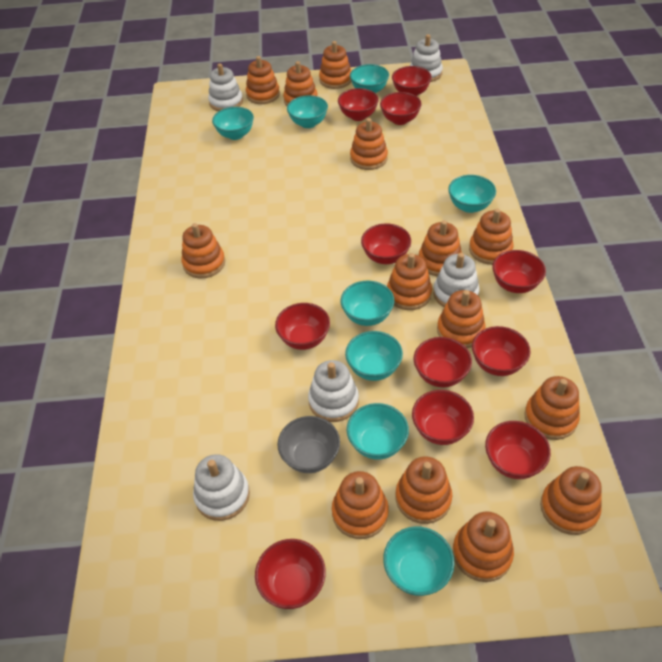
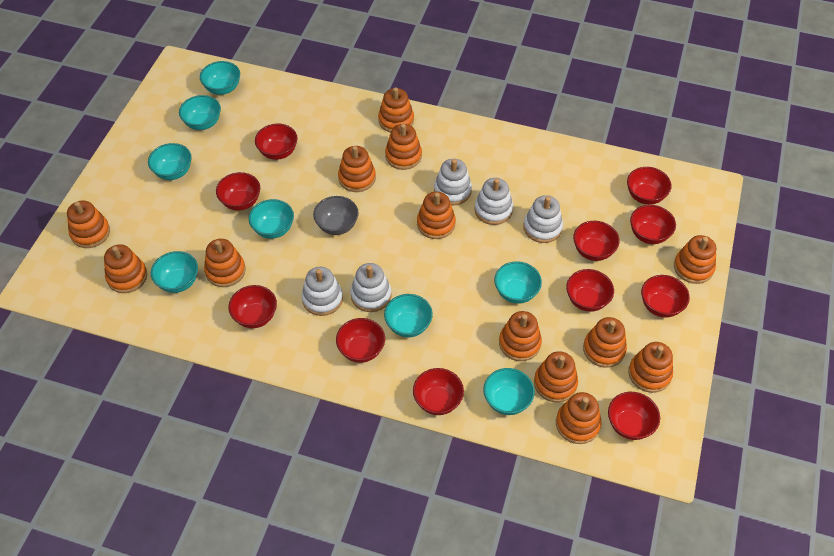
orange stacking toy: 14 -> 13

